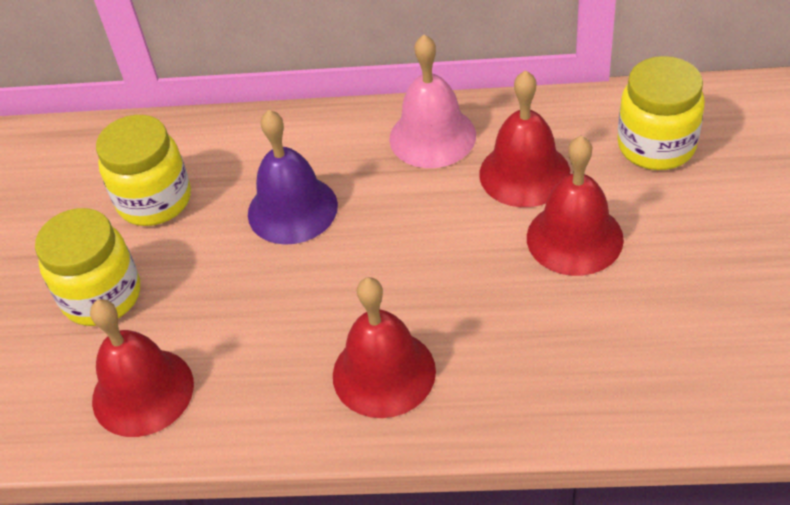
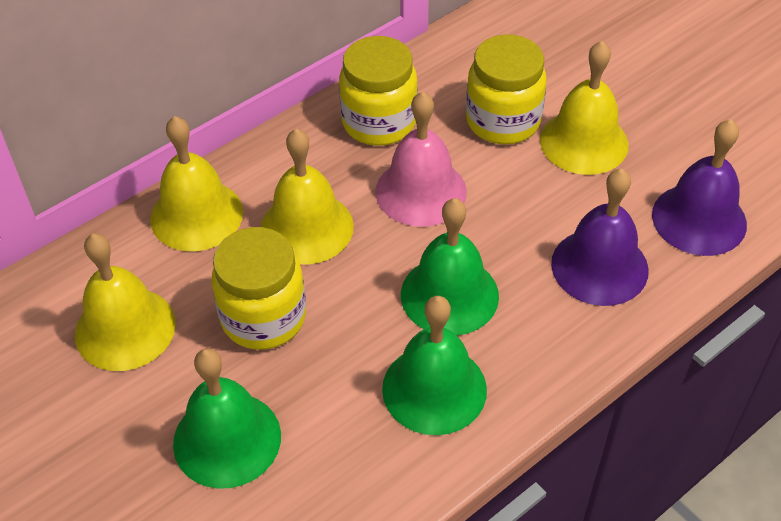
green bell: 0 -> 3
purple bell: 1 -> 2
red bell: 4 -> 0
yellow bell: 0 -> 4

